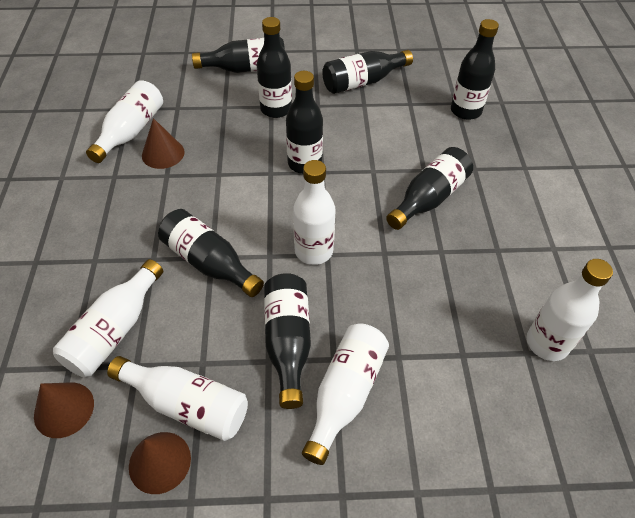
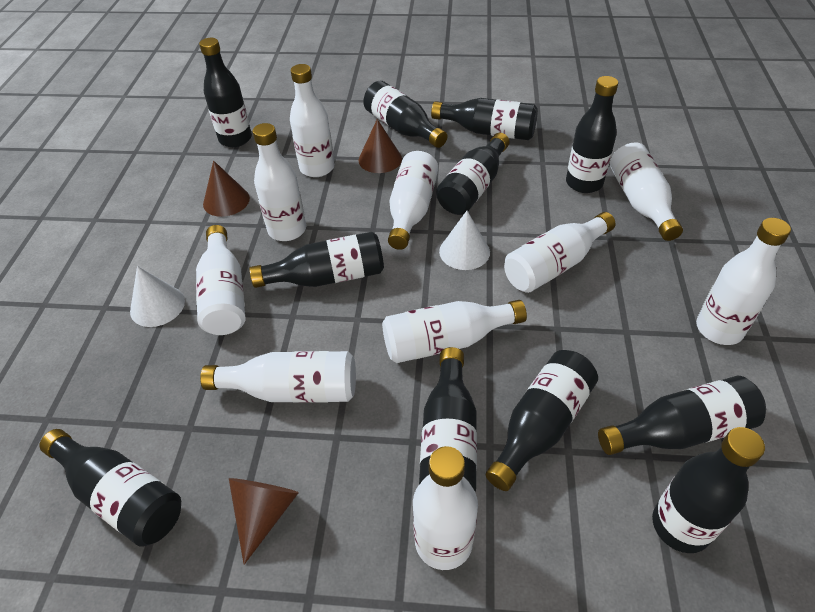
black bottle: 8 -> 11
white bottle: 6 -> 10
white cone: 0 -> 2

